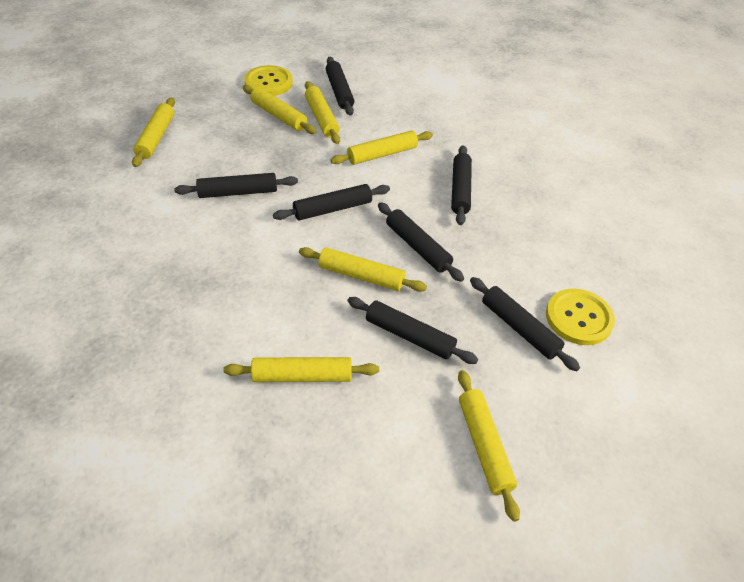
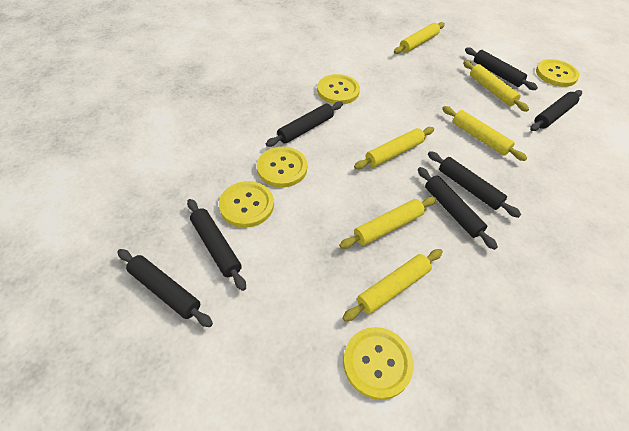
yellow button: 2 -> 5
yellow rolling pin: 7 -> 6

